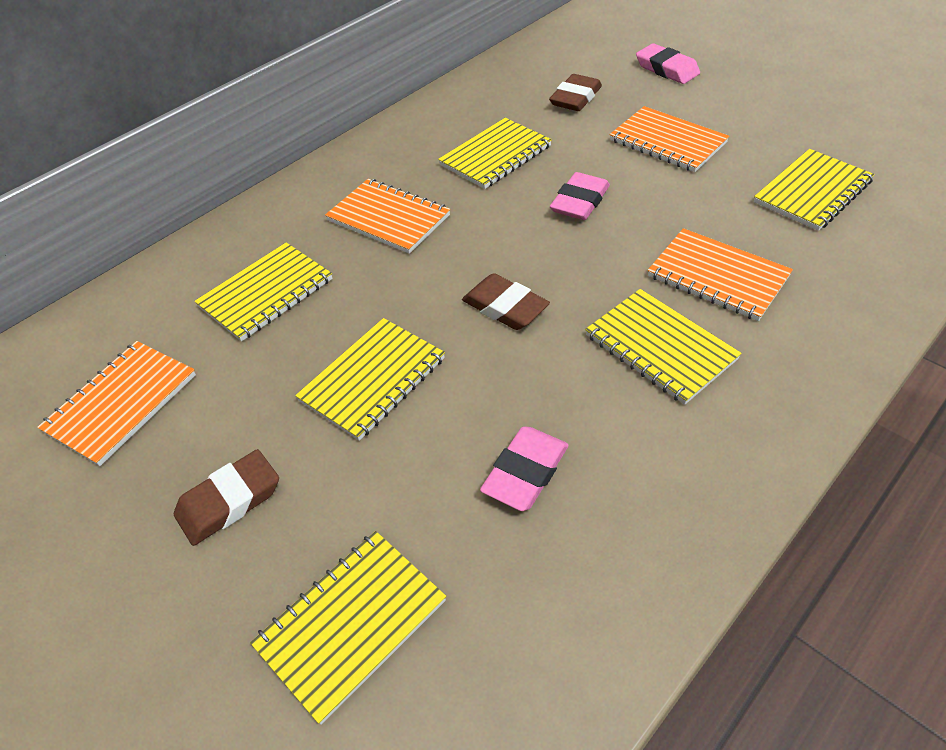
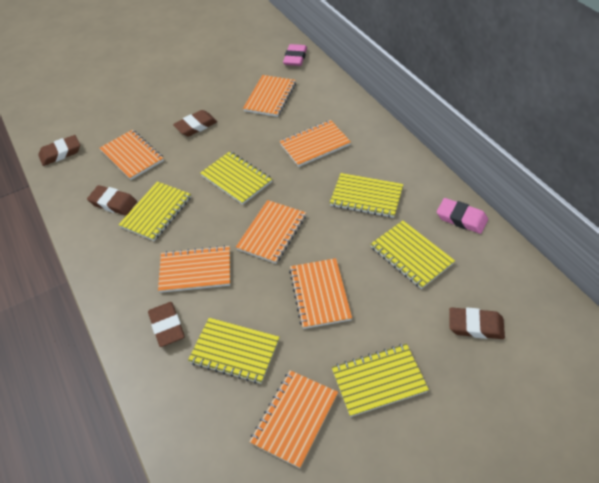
brown eraser: 3 -> 5
orange notebook: 4 -> 7
pink eraser: 3 -> 2

